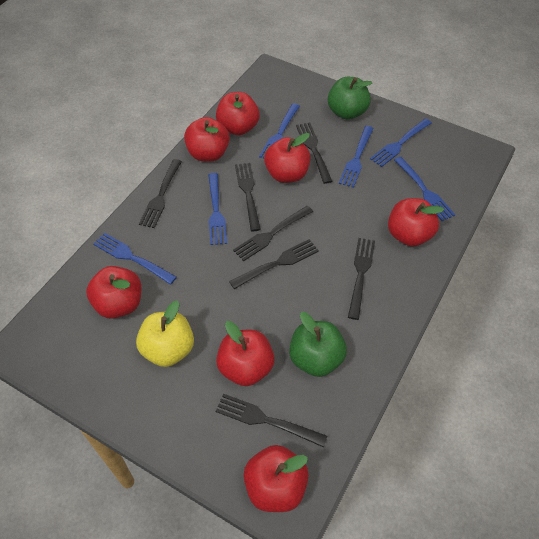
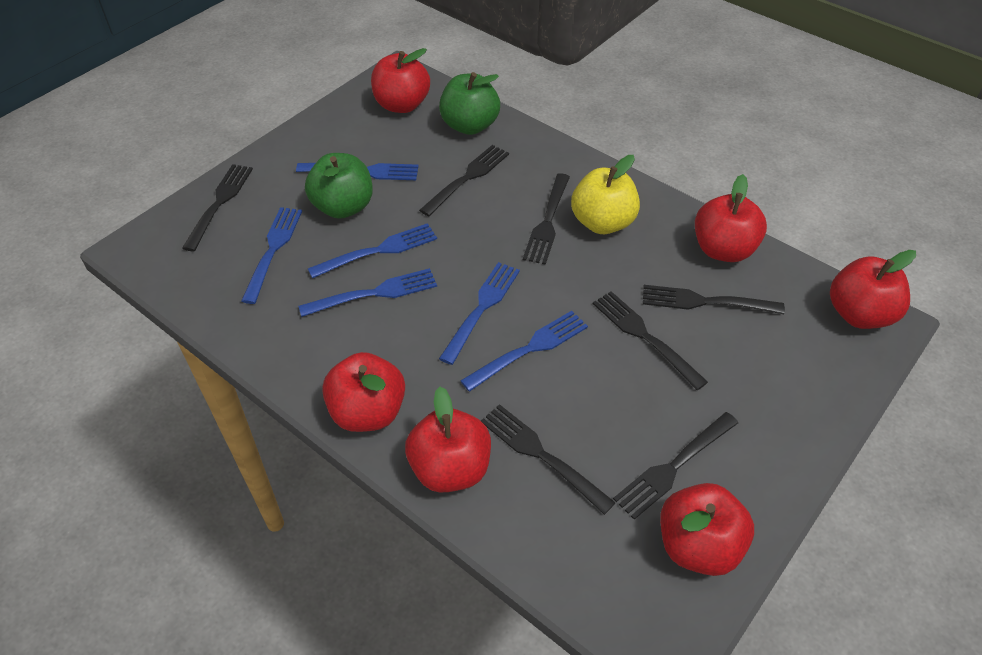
red apple: 7 -> 6

